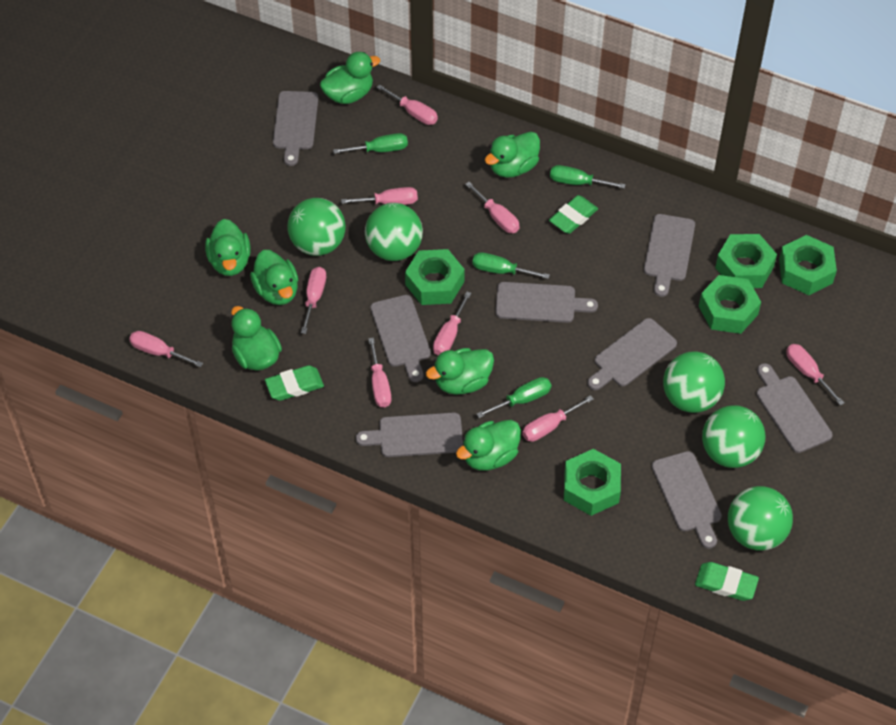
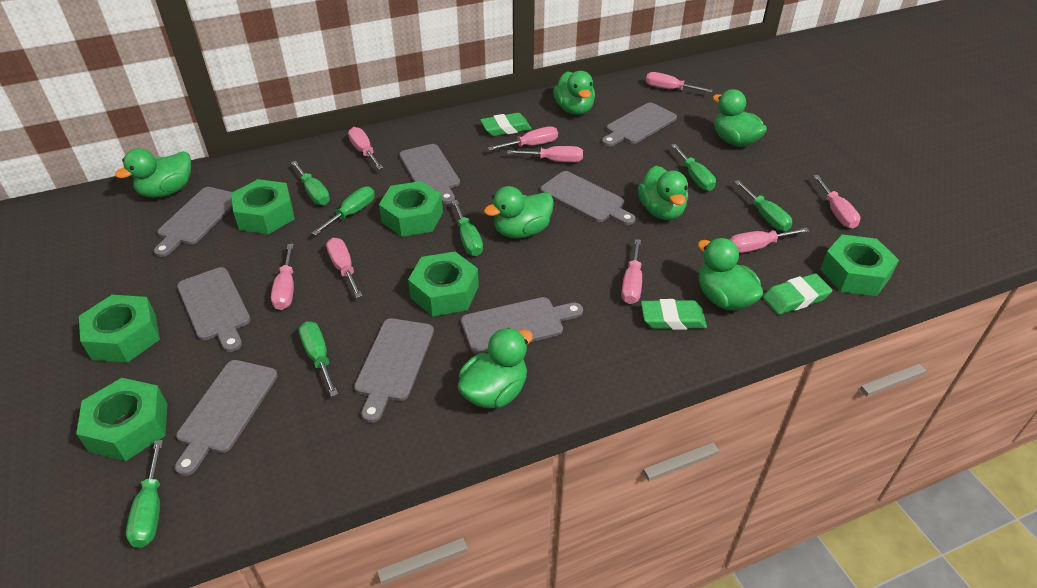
green ball: 5 -> 0
green nut: 5 -> 6
green screwdriver: 4 -> 7

